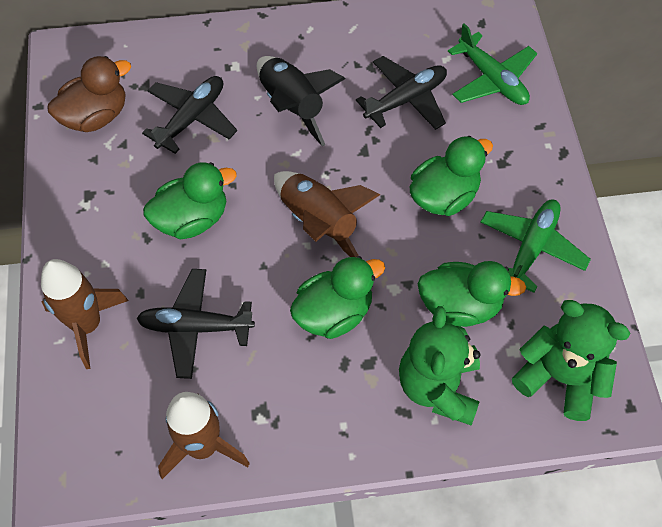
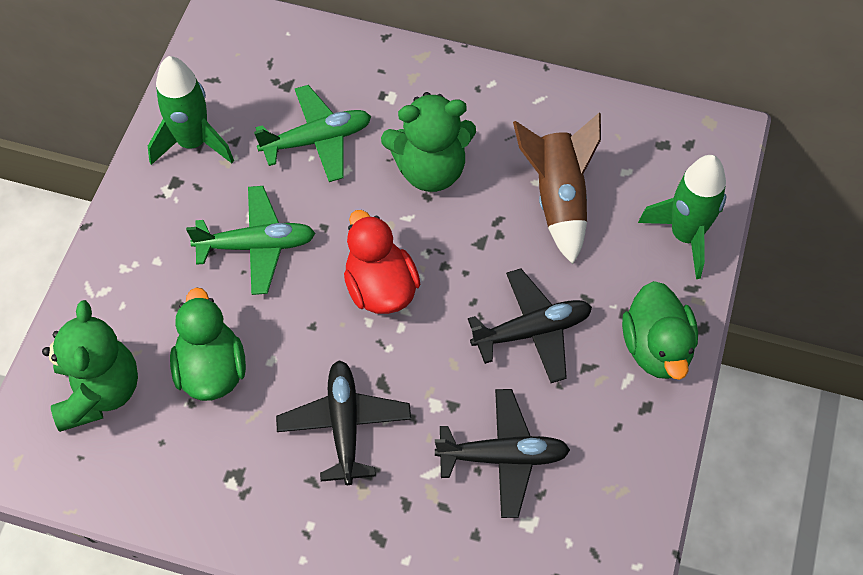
black rocket: 1 -> 0
brown duck: 1 -> 0
brown rocket: 3 -> 1
green duck: 4 -> 2
green rocket: 0 -> 2
red duck: 0 -> 1

